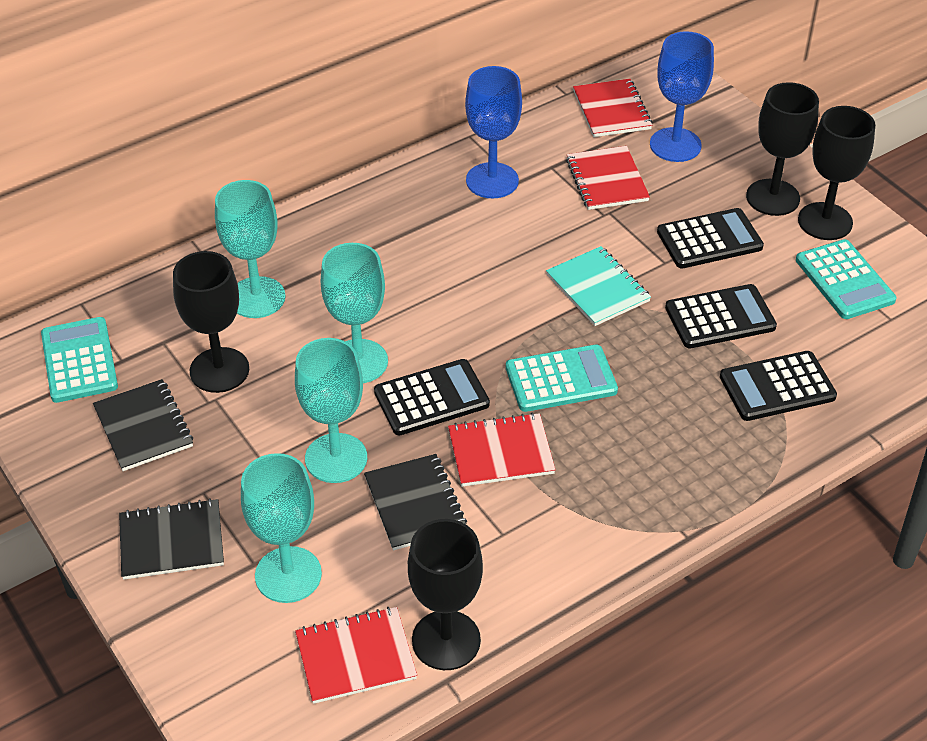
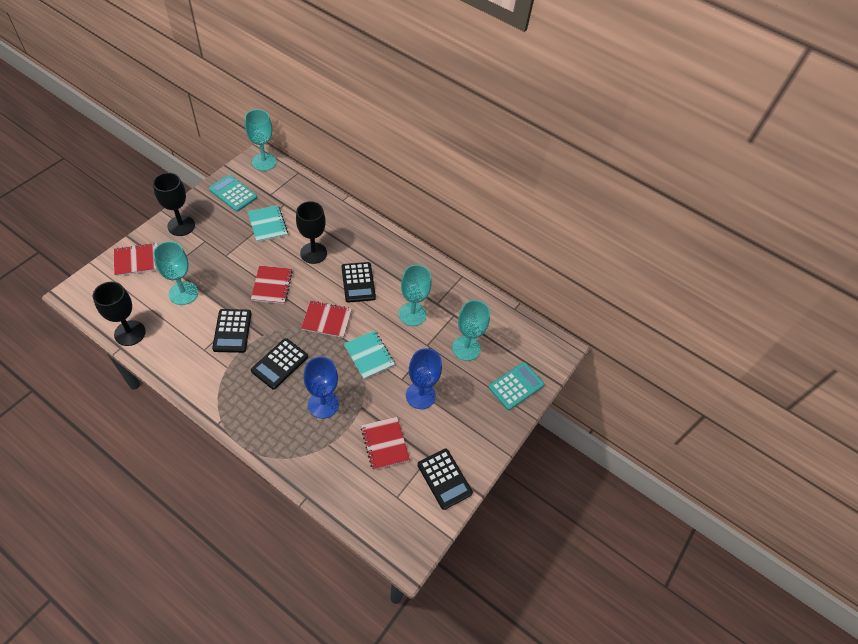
black goblet: 4 -> 3
black notebook: 3 -> 0
turquoise calculator: 3 -> 2
turquoise notebook: 1 -> 2

